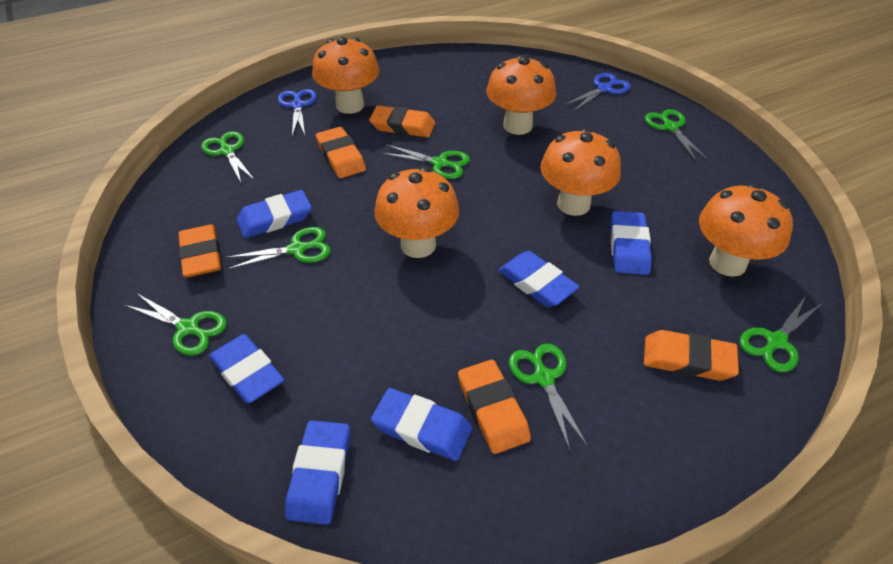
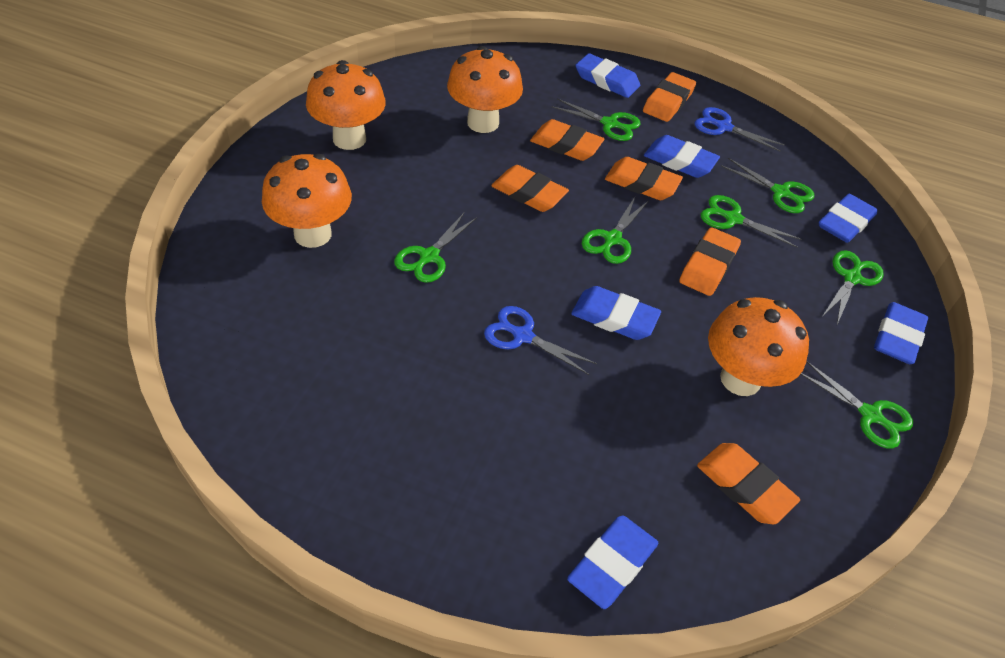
orange eraser: 5 -> 6
orange mushroom: 5 -> 4

